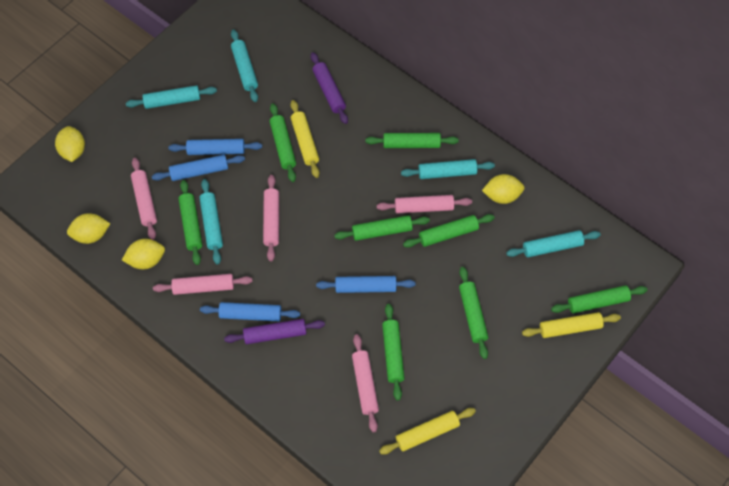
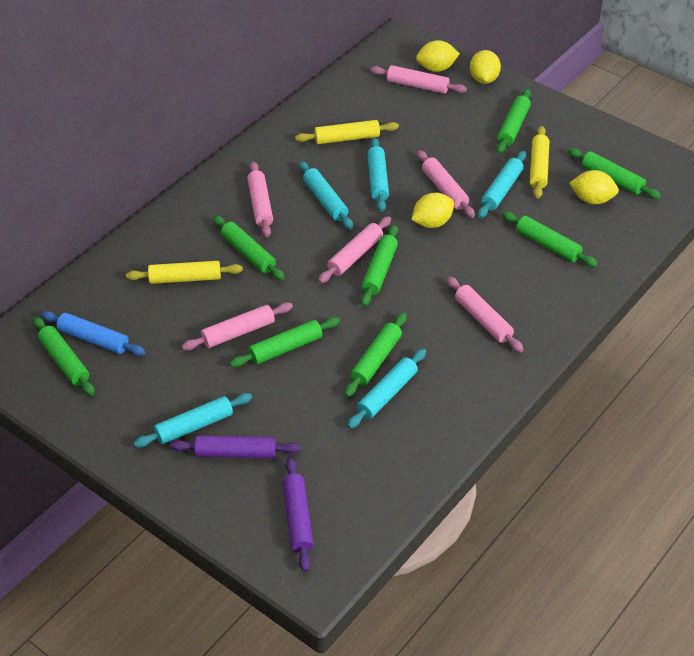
blue rolling pin: 4 -> 1
pink rolling pin: 5 -> 6

